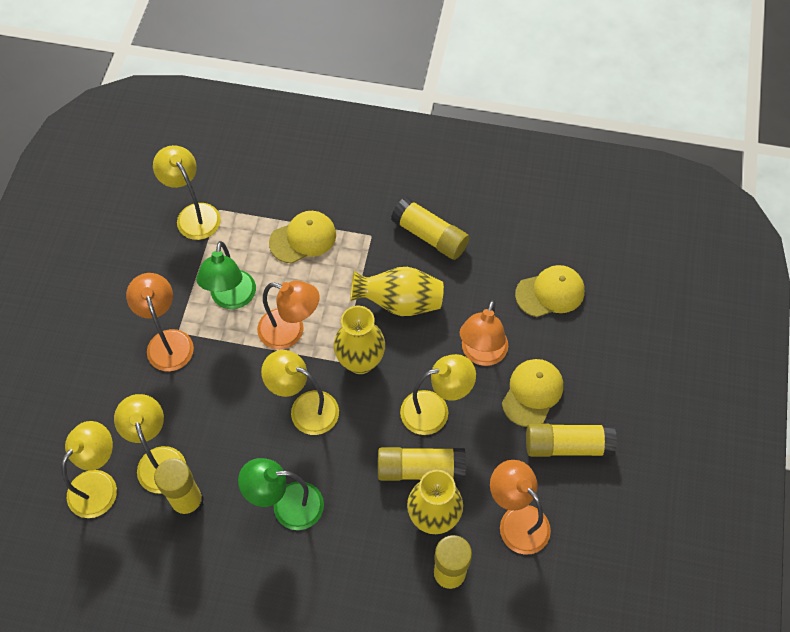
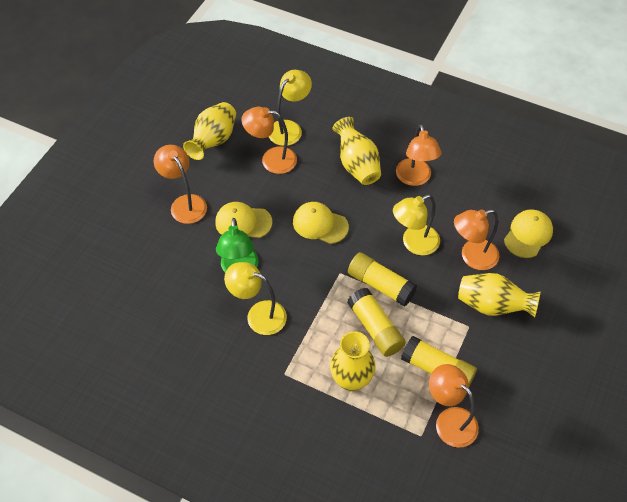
green lamp: 2 -> 1
orange lamp: 4 -> 5
yellow glue stick: 5 -> 3
yellow lamp: 5 -> 3
yellow vase: 3 -> 4

